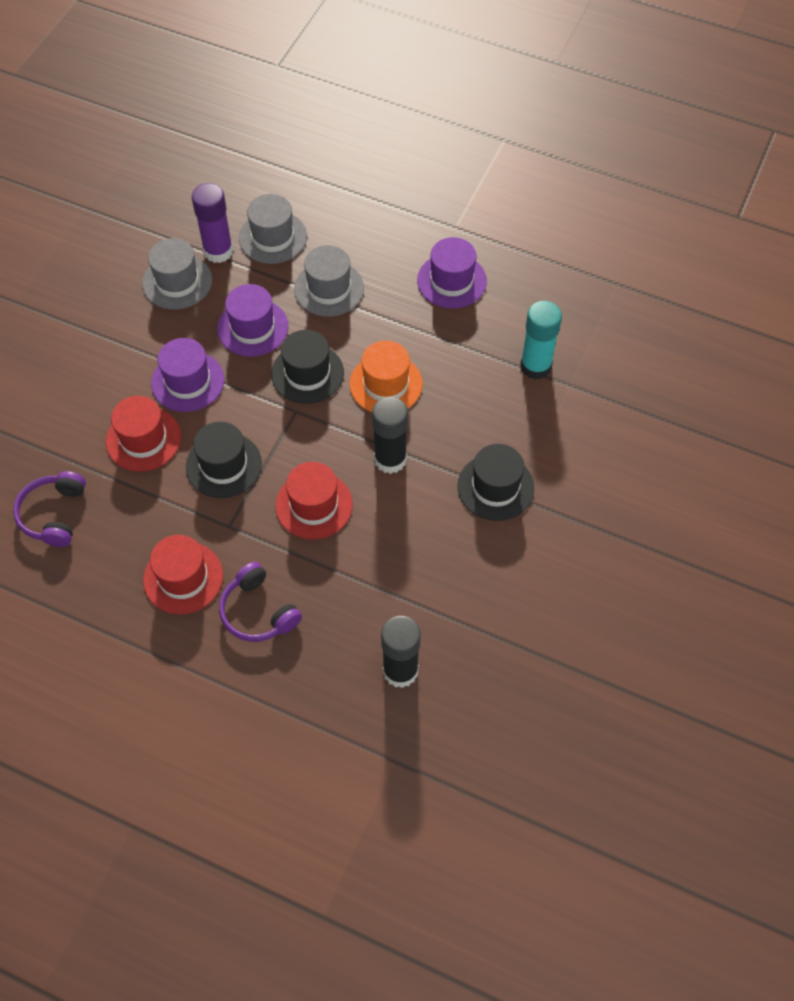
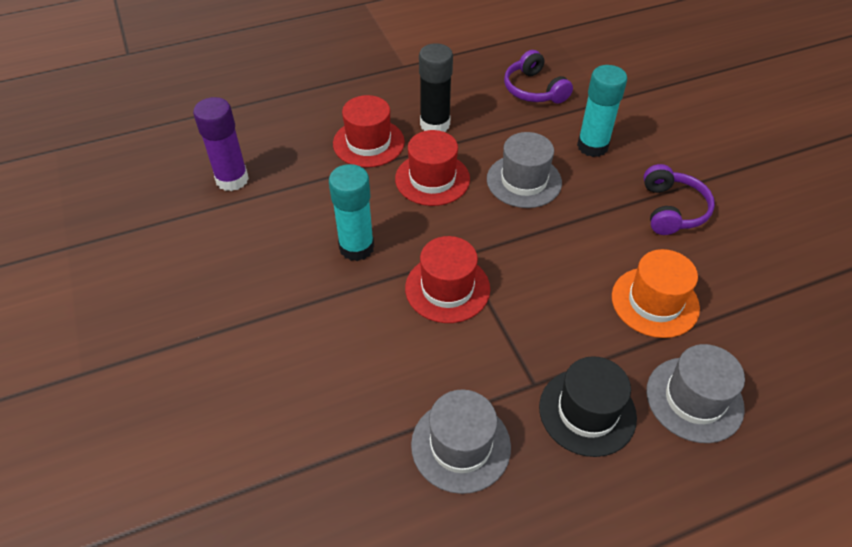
black glue stick: 2 -> 1
black hat: 3 -> 1
purple hat: 3 -> 0
turquoise glue stick: 1 -> 2

